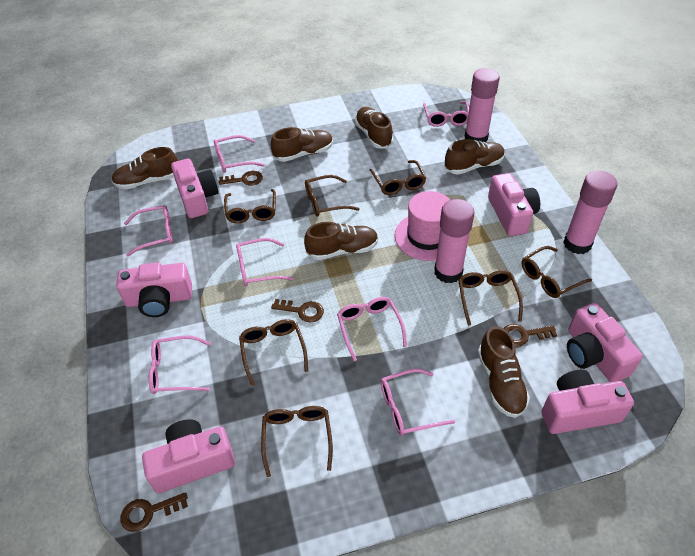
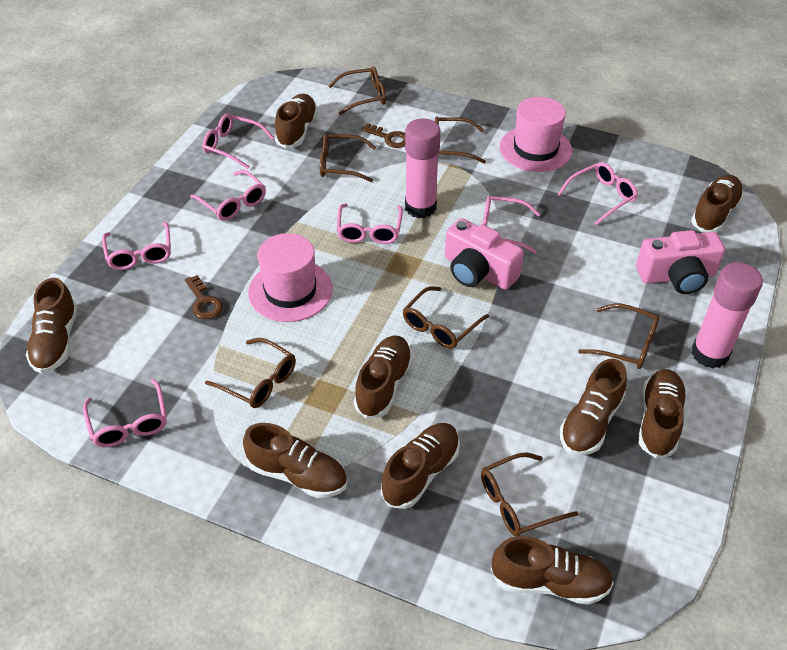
brown key: 4 -> 2
brown shoe: 6 -> 9
pink camera: 6 -> 2
pink glue stick: 3 -> 2
pink hat: 1 -> 2

